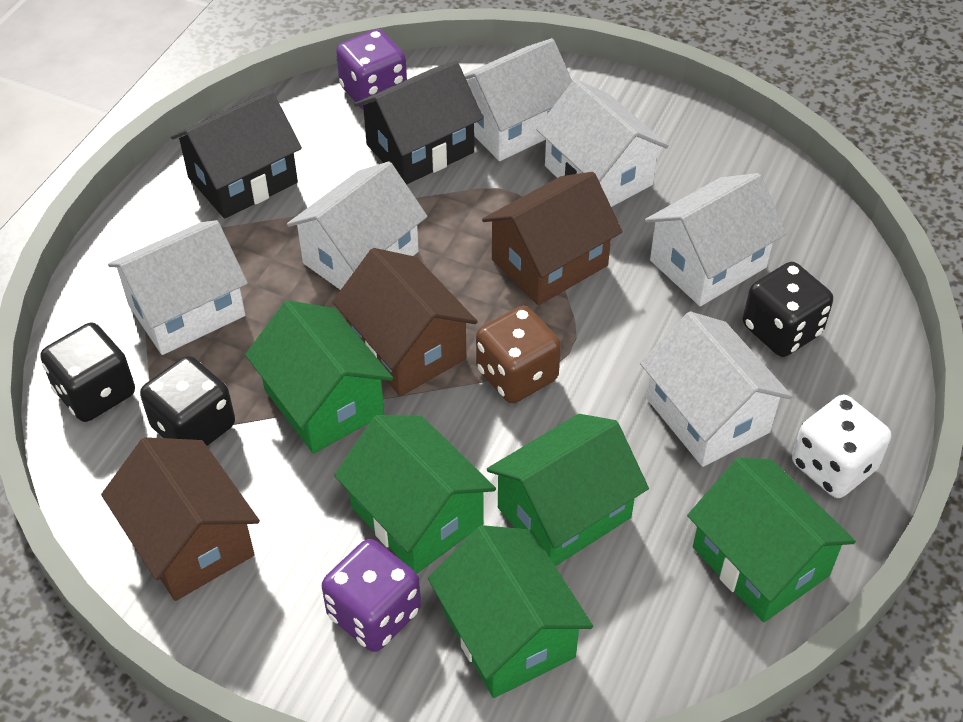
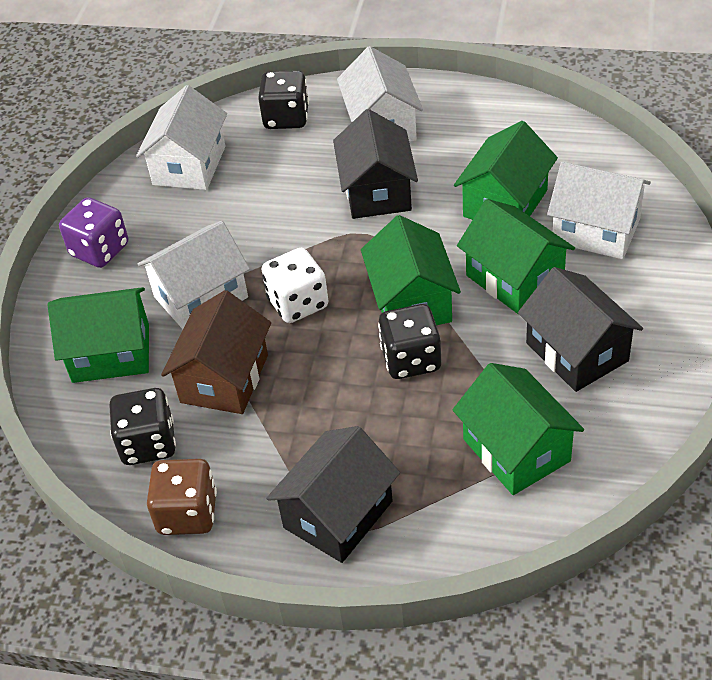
black house: 2 -> 3
brown house: 3 -> 1
purple dice: 2 -> 1
white house: 6 -> 4

